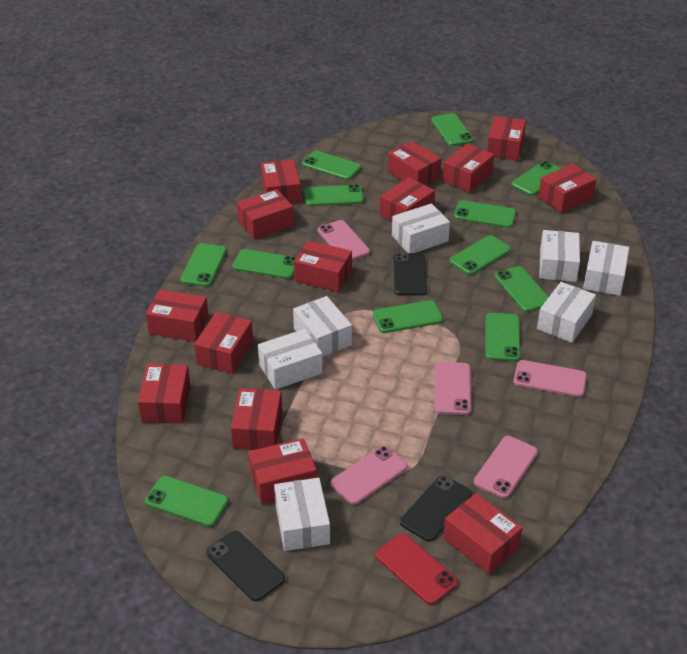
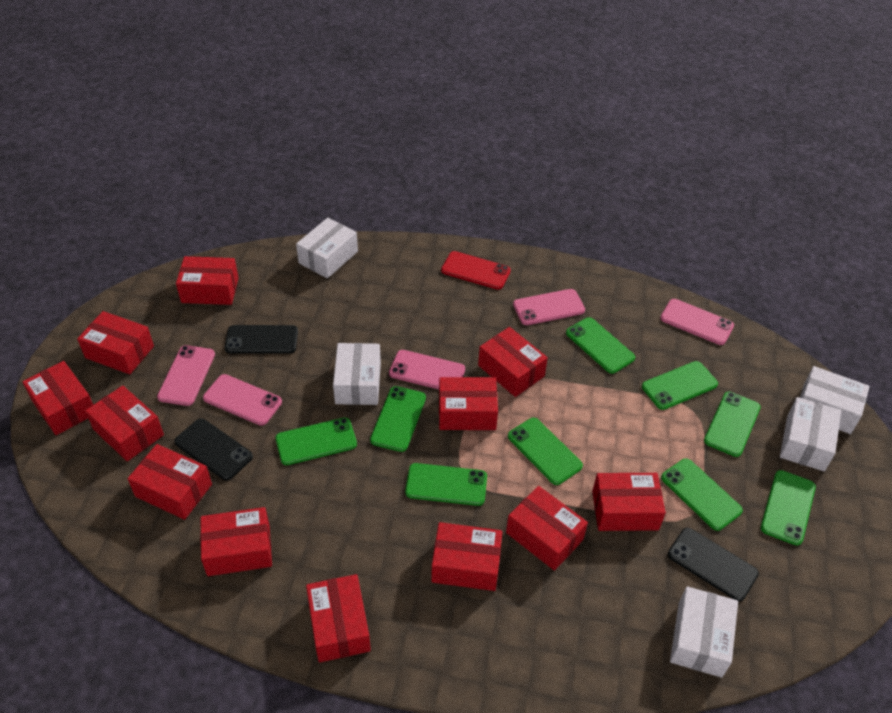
green phone: 12 -> 9
red box: 14 -> 12
white box: 7 -> 5

